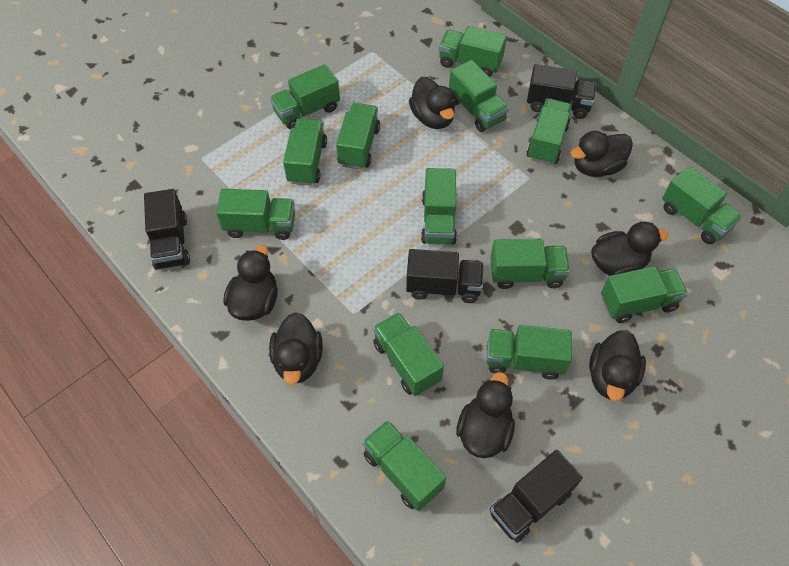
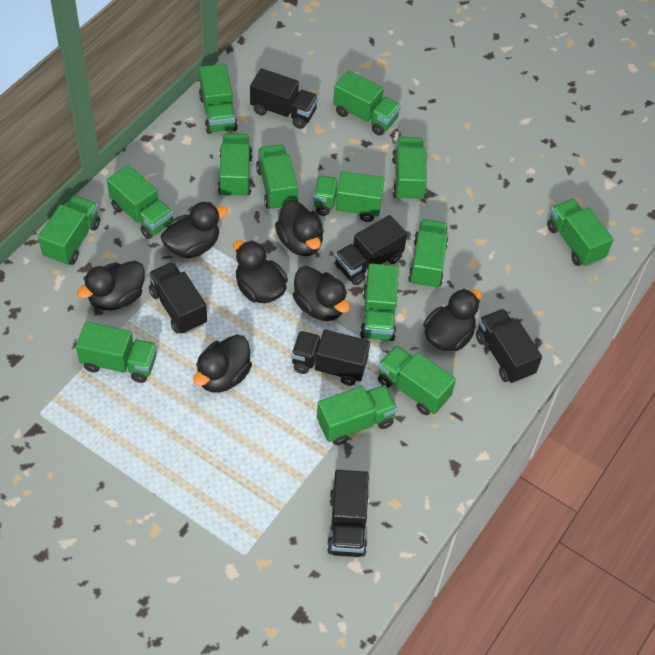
black truck: 4 -> 6

